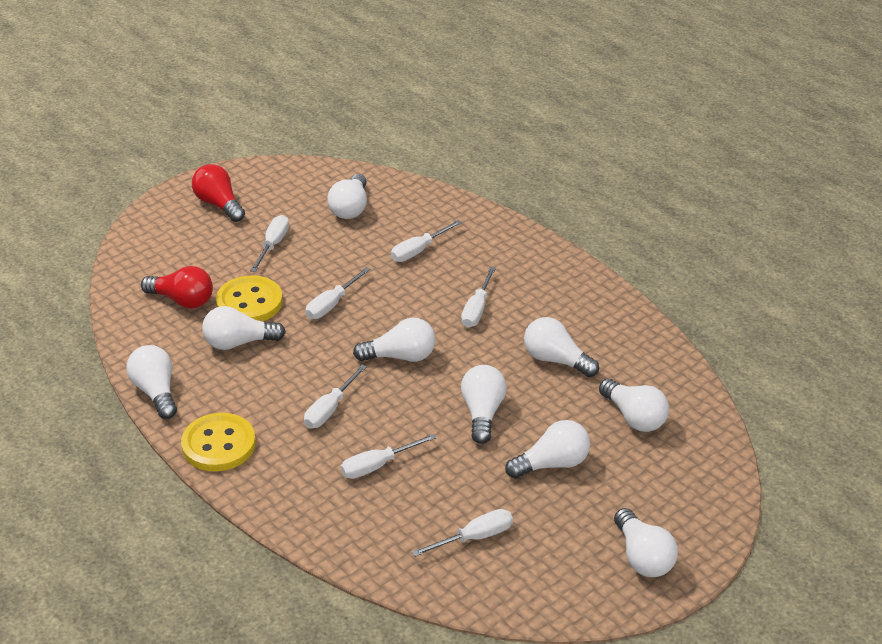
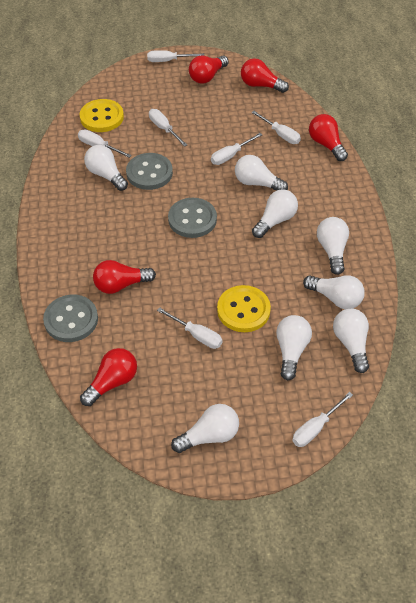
grey button: 0 -> 3
red light bulb: 2 -> 5
white light bulb: 9 -> 8

